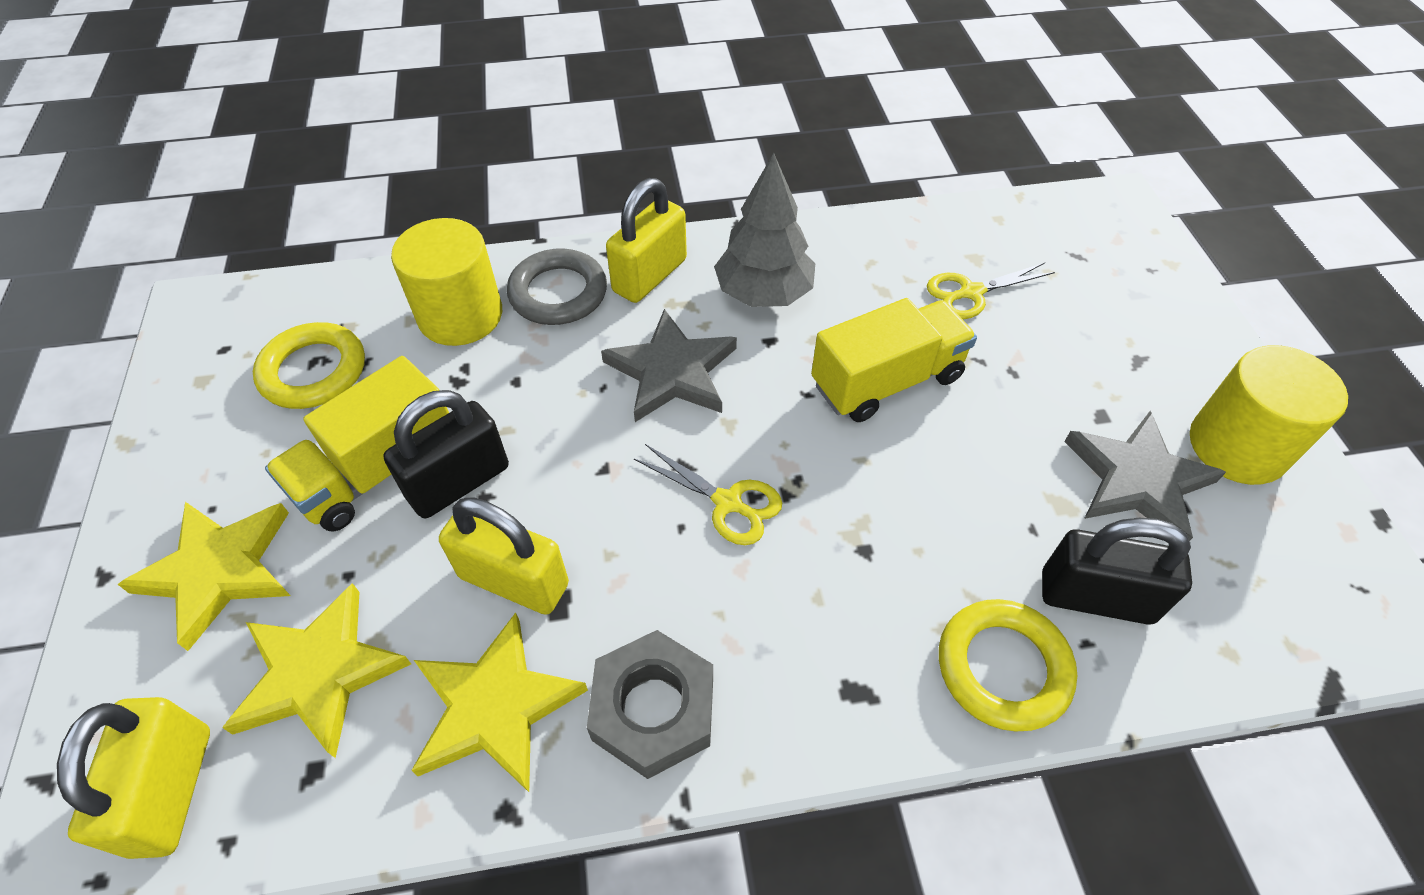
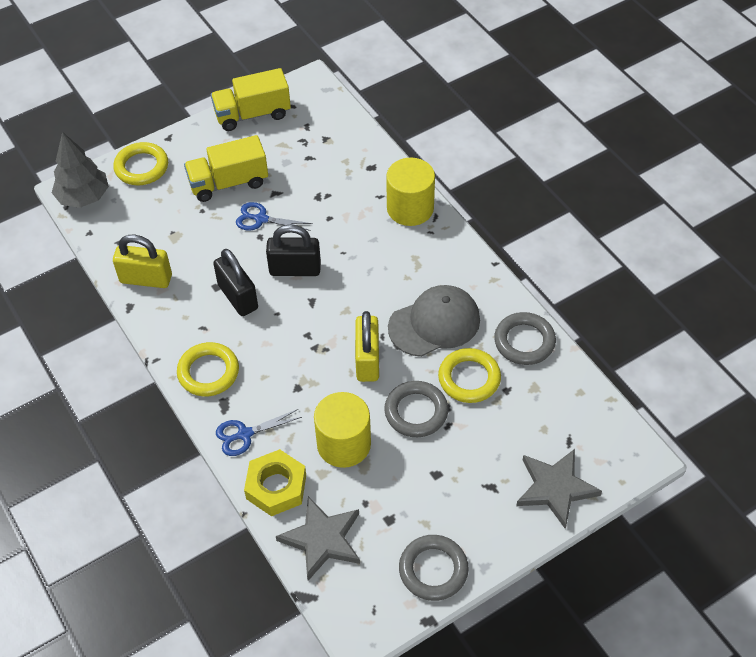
blue scissors: 0 -> 2
grey cap: 0 -> 1
grey nut: 1 -> 0
grey ring: 1 -> 3
yellow nut: 0 -> 1
yellow padlock: 3 -> 2
yellow ring: 2 -> 3
yellow scissors: 2 -> 0
yellow star: 3 -> 0

